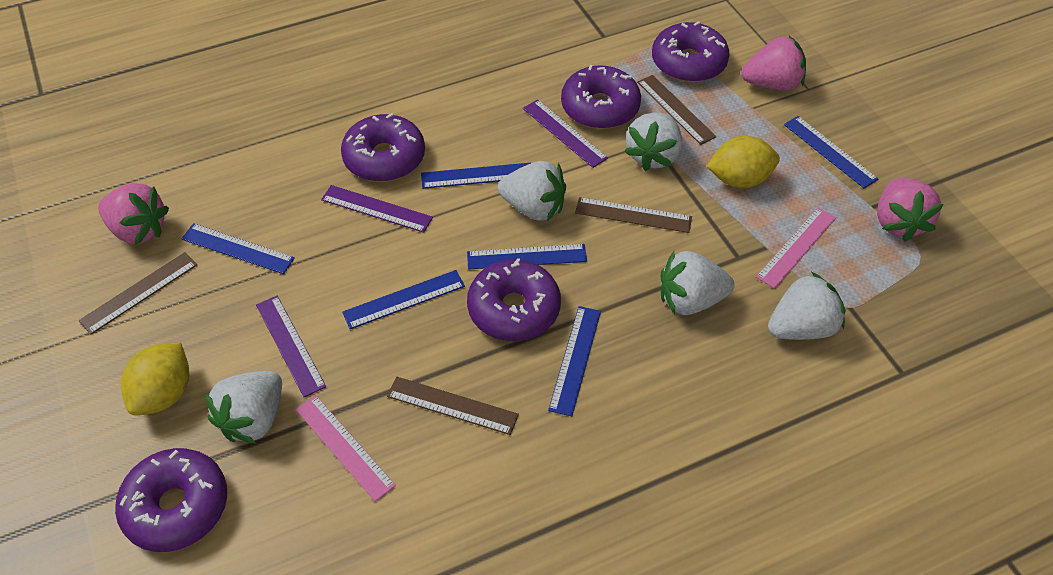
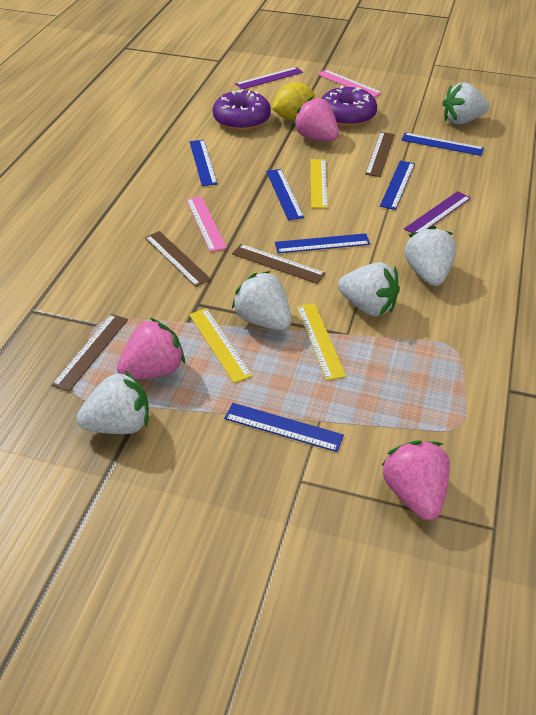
purple donut: 5 -> 2
purple ruler: 3 -> 2
yellow lemon: 2 -> 1
yellow ruler: 0 -> 3

